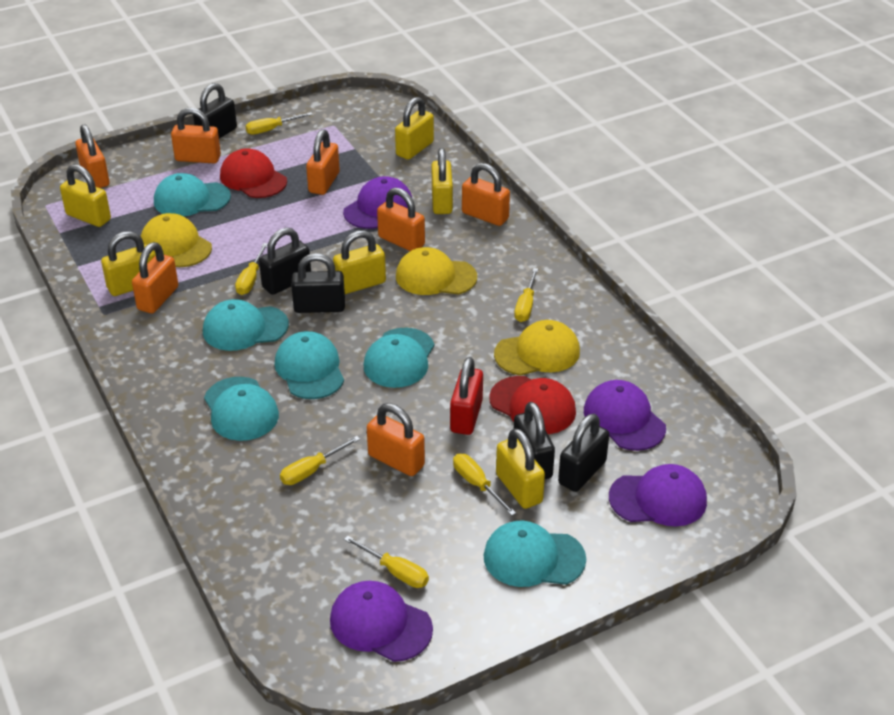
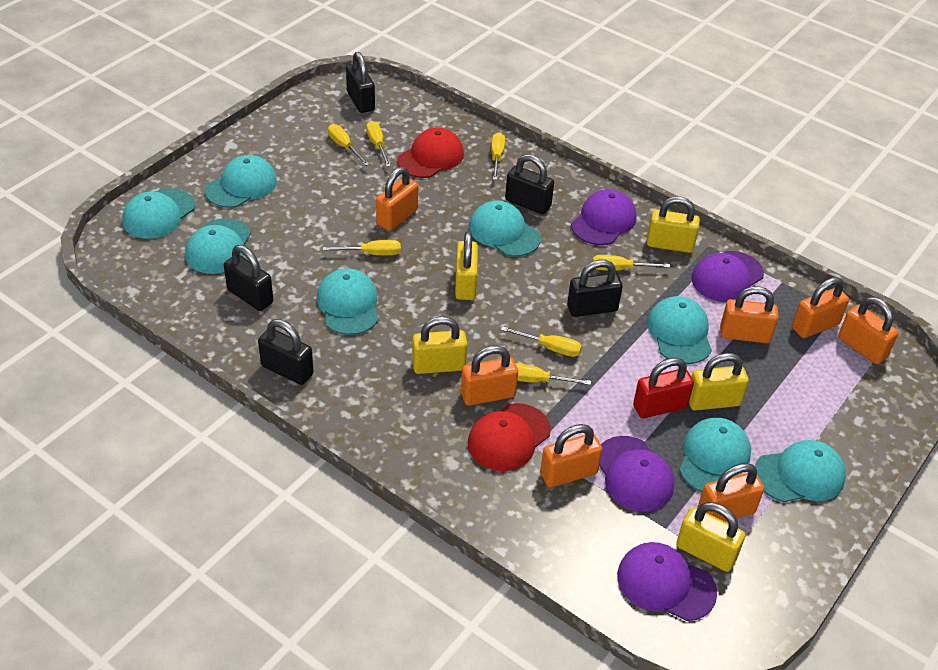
turquoise cap: 6 -> 8
yellow cap: 3 -> 0
yellow padlock: 6 -> 5
yellow screwdriver: 6 -> 7

